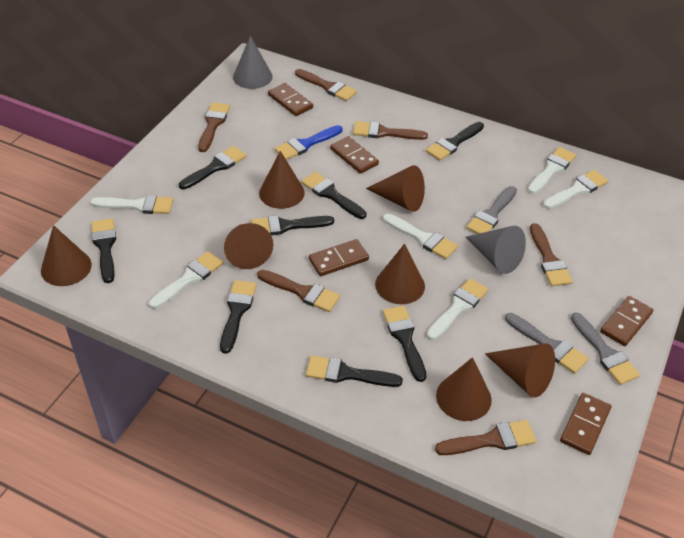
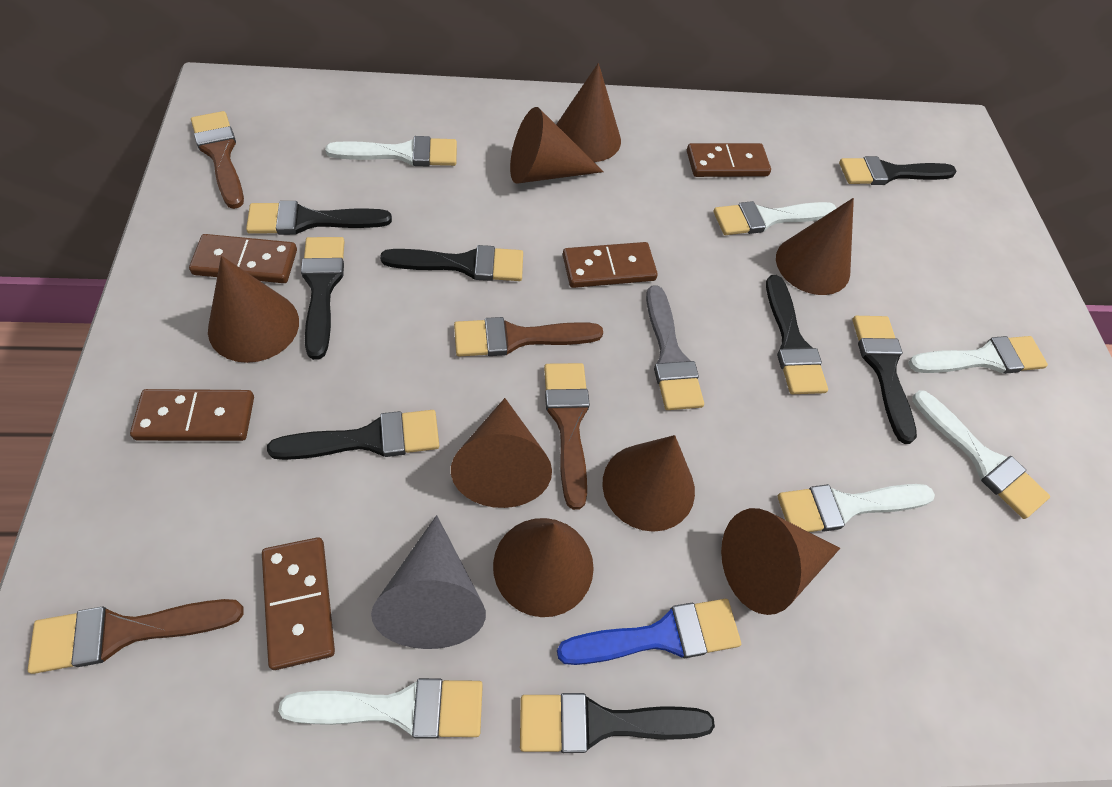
brown brush: 6 -> 4
brown cone: 7 -> 8
grey brush: 3 -> 1
grey cone: 2 -> 1

